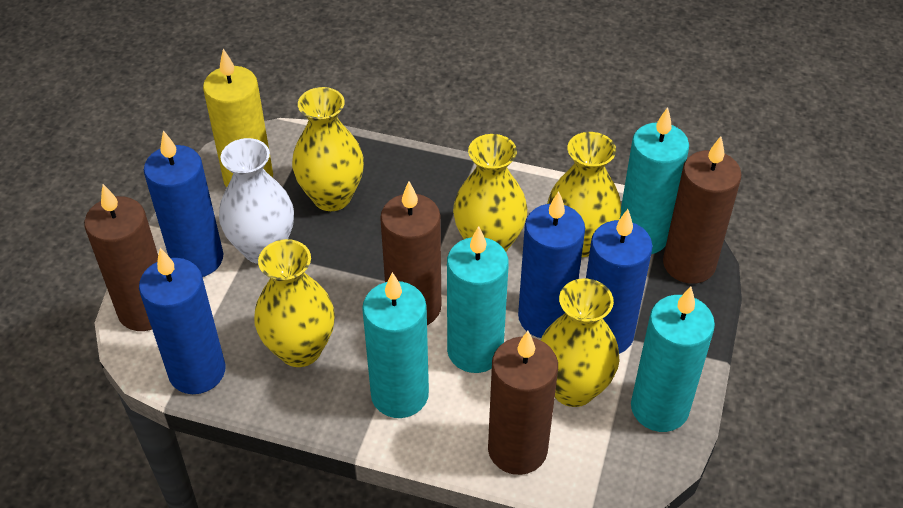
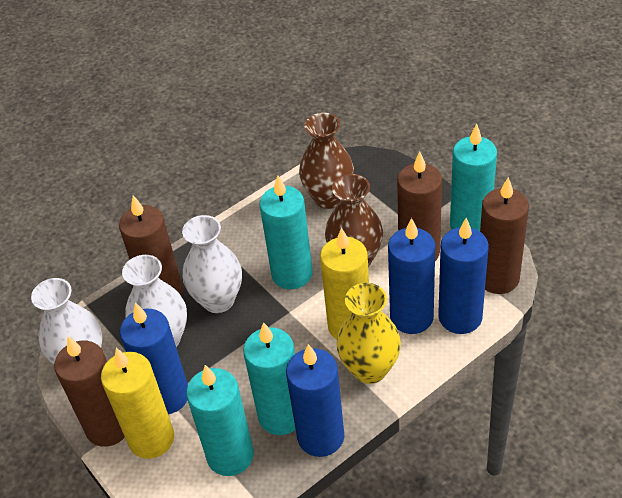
brown vase: 0 -> 2
white vase: 1 -> 3
yellow candle: 1 -> 2
yellow vase: 5 -> 1

